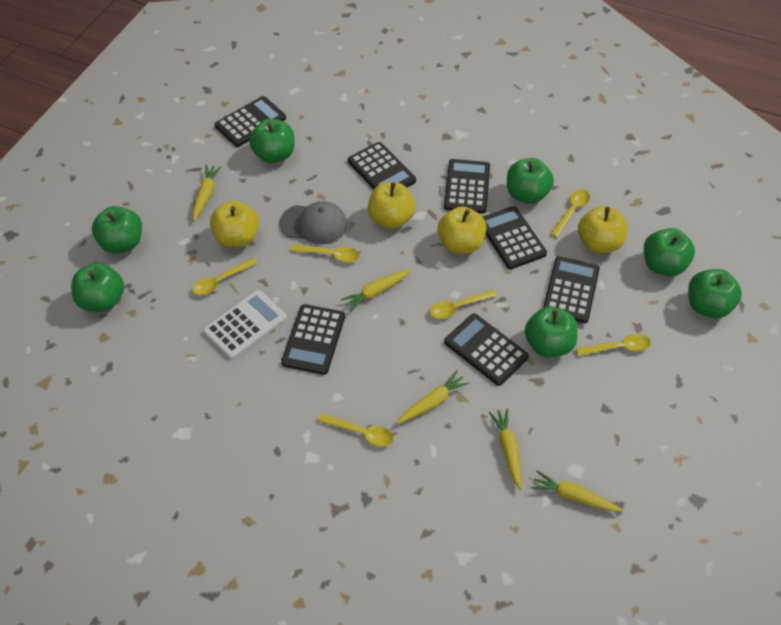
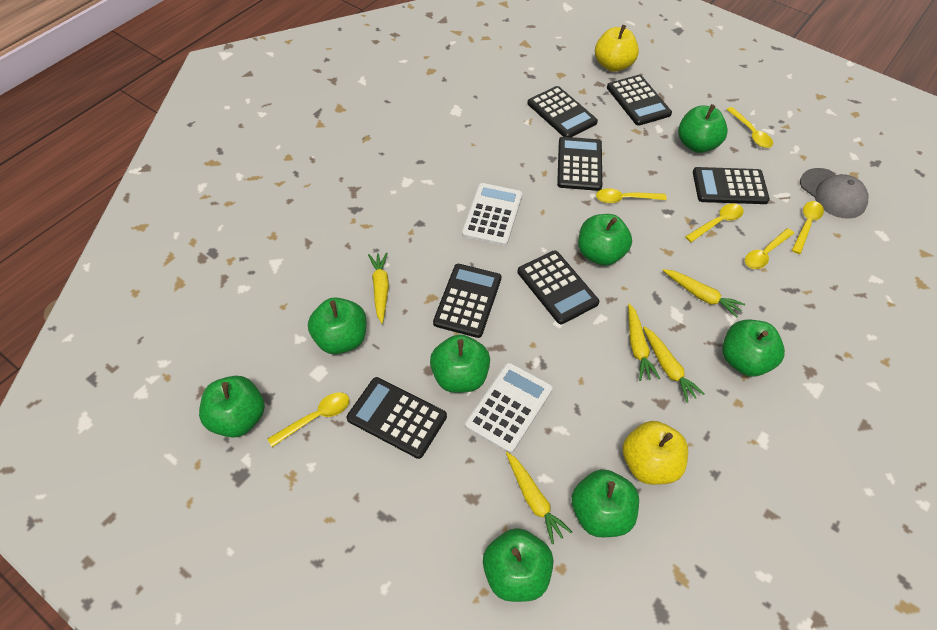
green apple: 7 -> 8
white calculator: 1 -> 2
yellow apple: 4 -> 2

